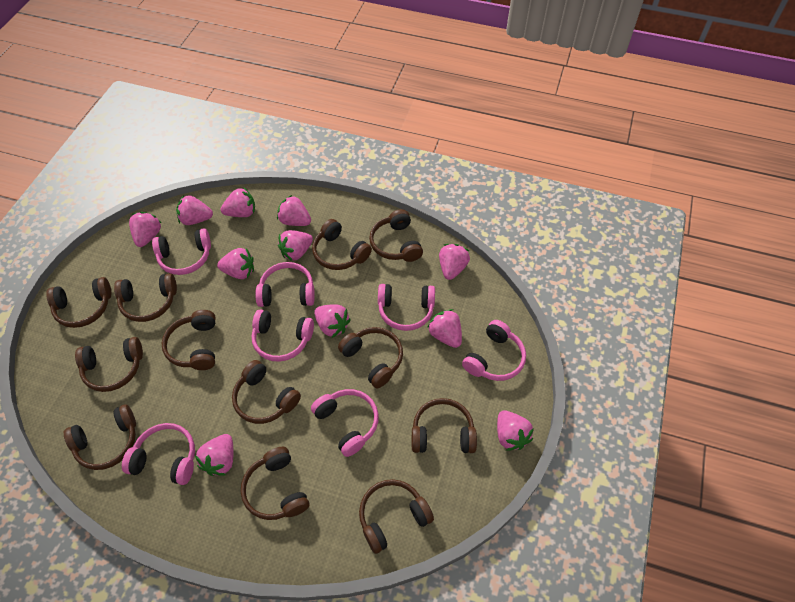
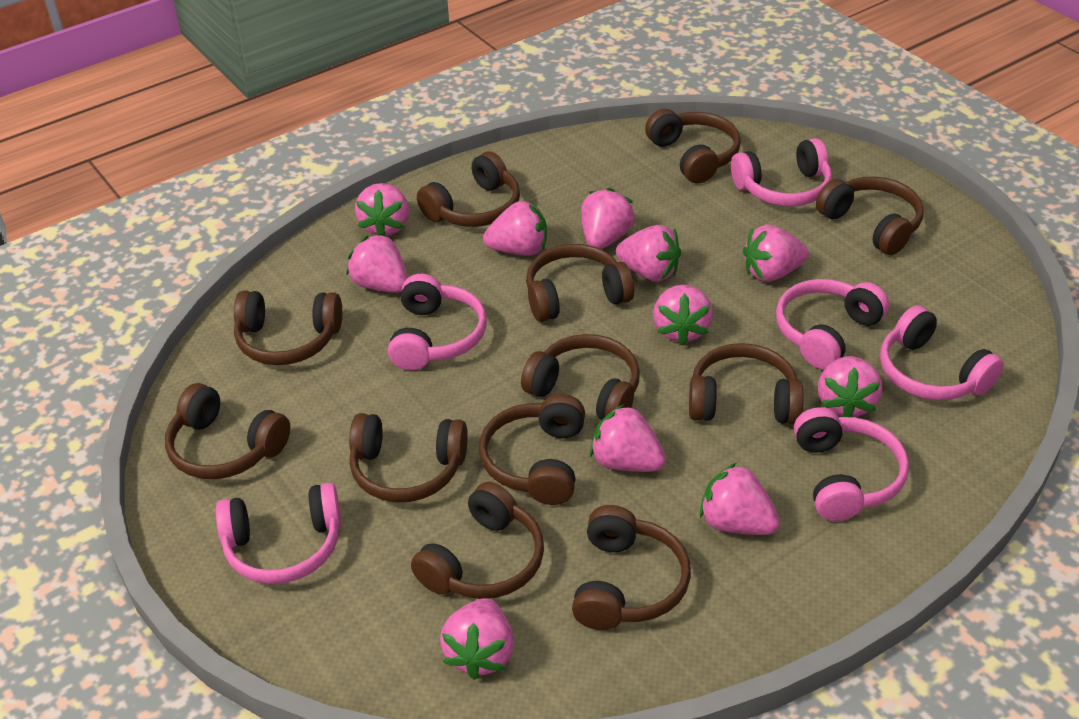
pink headphones: 7 -> 6

